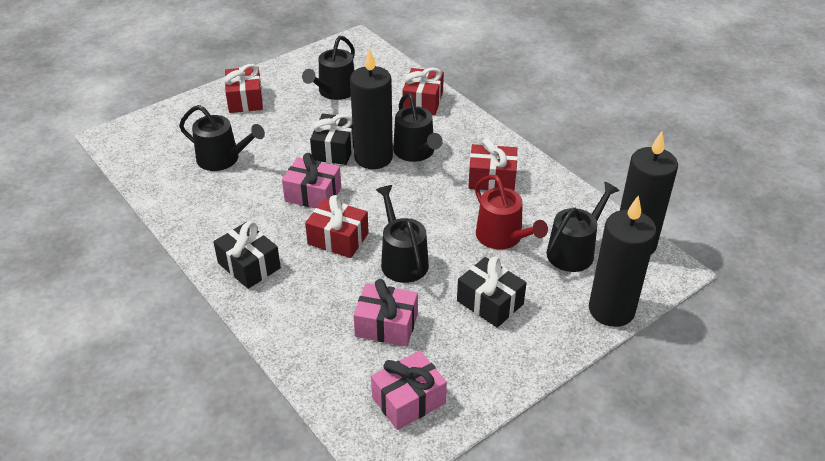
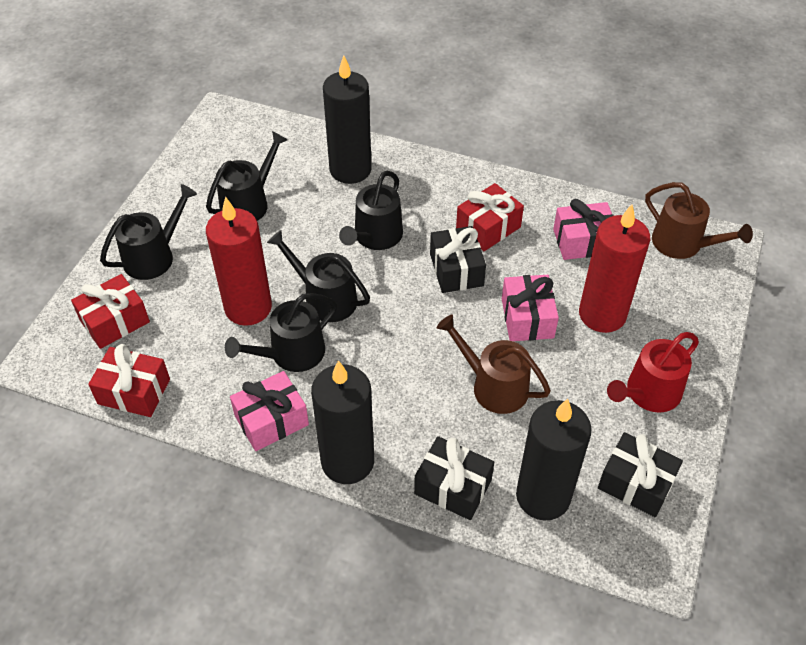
brown watering can: 0 -> 2
red candle: 0 -> 2
red gift: 4 -> 3

